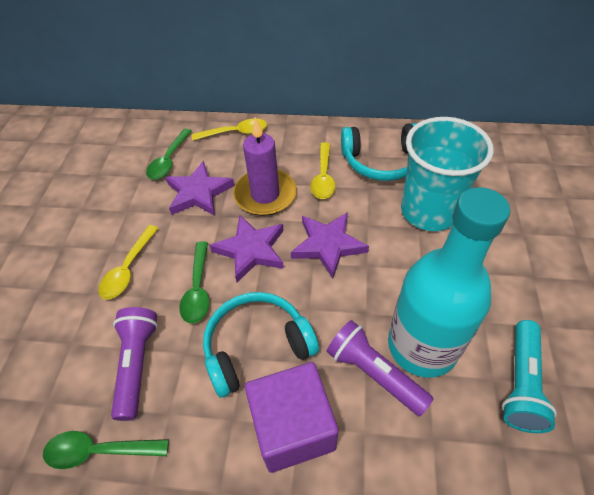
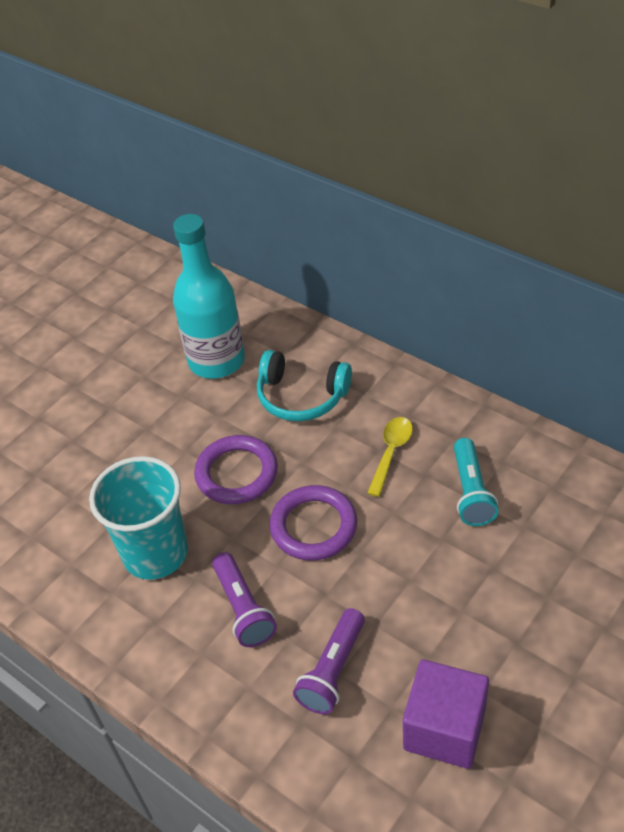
green spoon: 3 -> 0
purple candle: 1 -> 0
purple ring: 0 -> 2
purple star: 3 -> 0
turquoise headphones: 2 -> 1
yellow spoon: 3 -> 1

